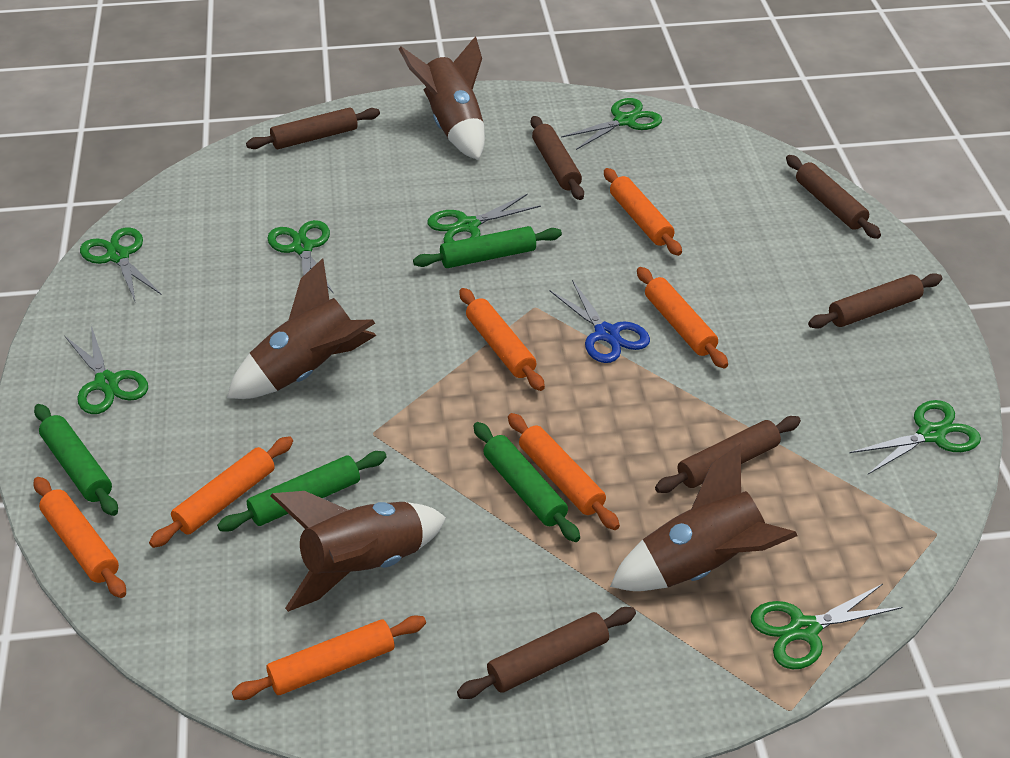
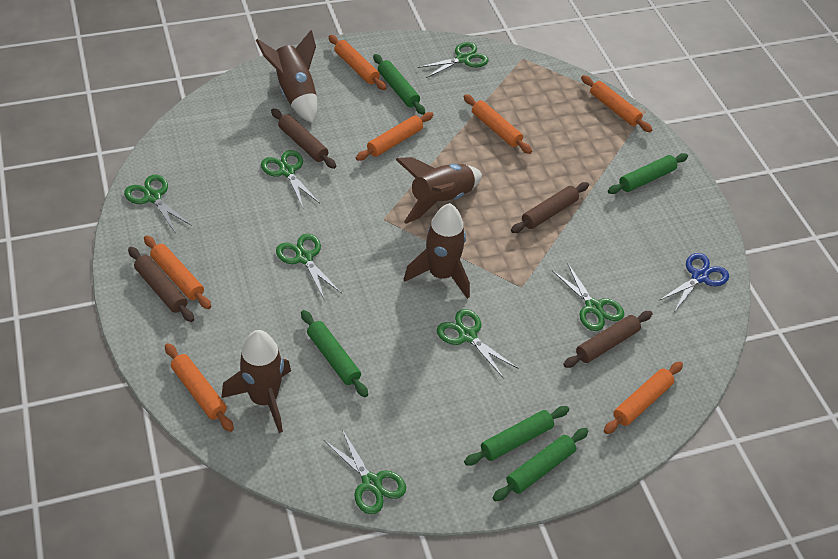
brown rolling pin: 6 -> 4
green rolling pin: 4 -> 5

